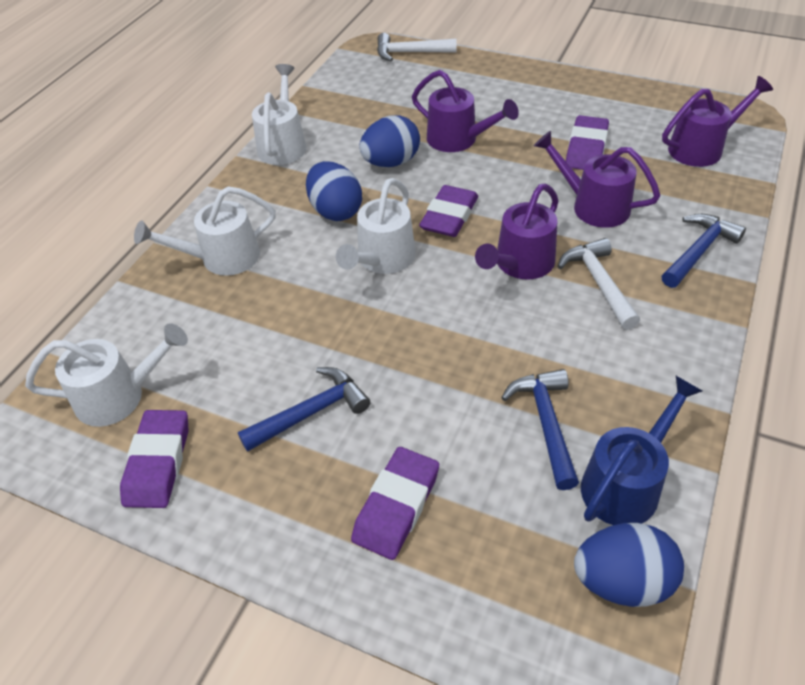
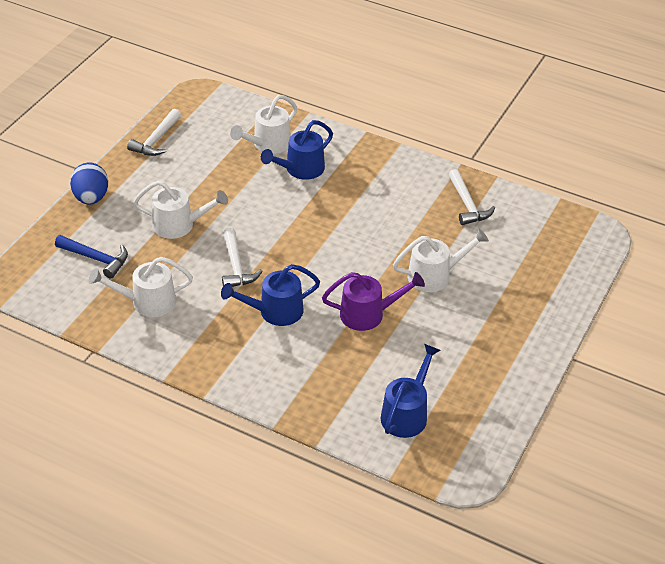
blue egg: 3 -> 1
blue hammer: 3 -> 1
blue watering can: 1 -> 3
purple eraser: 4 -> 0
purple watering can: 4 -> 1
white hammer: 2 -> 3

